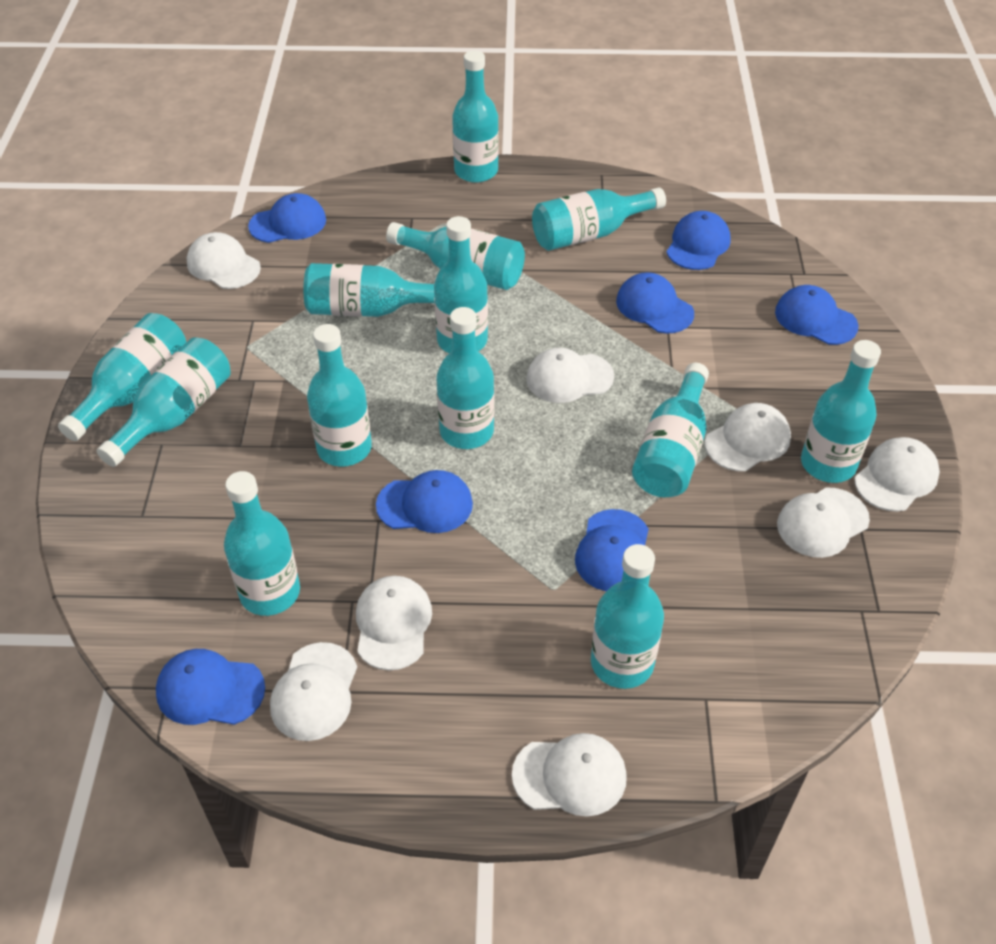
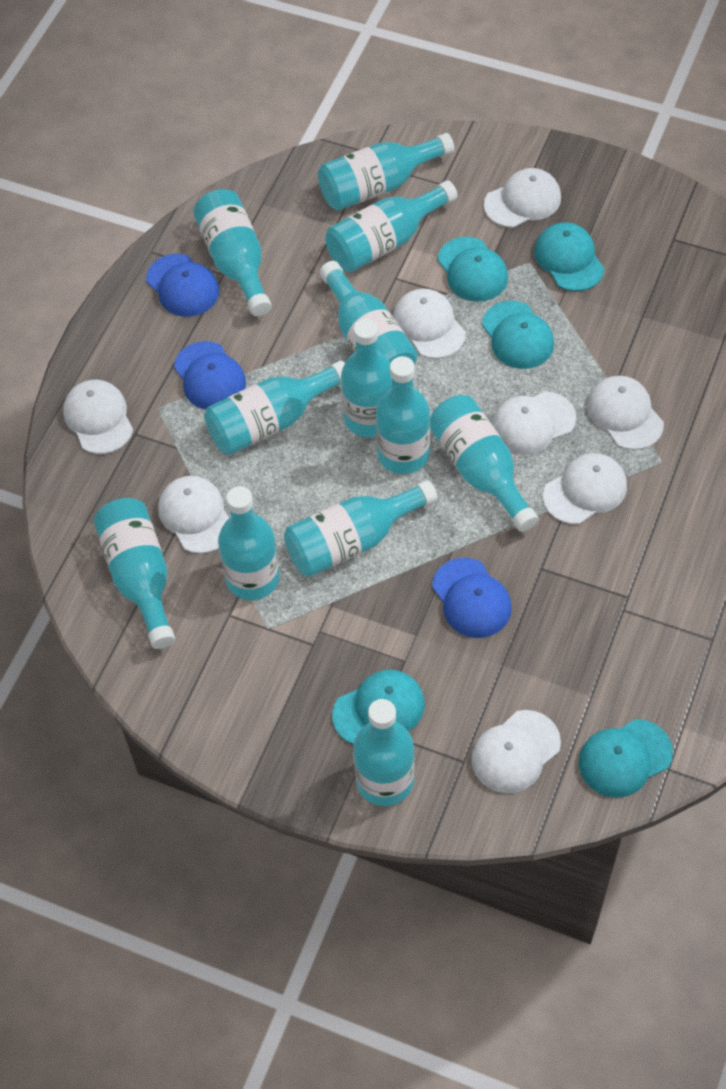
blue cap: 7 -> 3
turquoise bottle: 13 -> 12
turquoise cap: 0 -> 5

